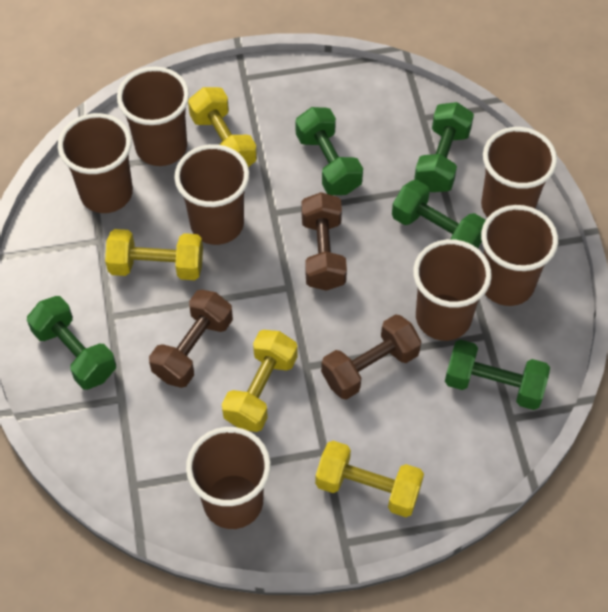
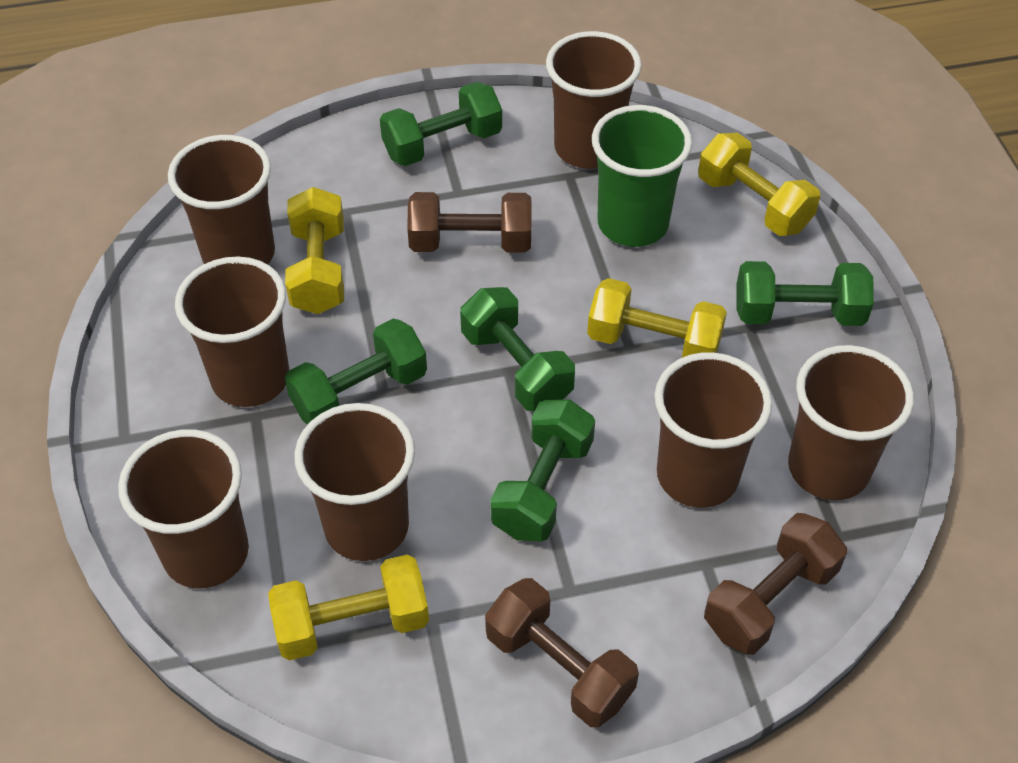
green cup: 0 -> 1

